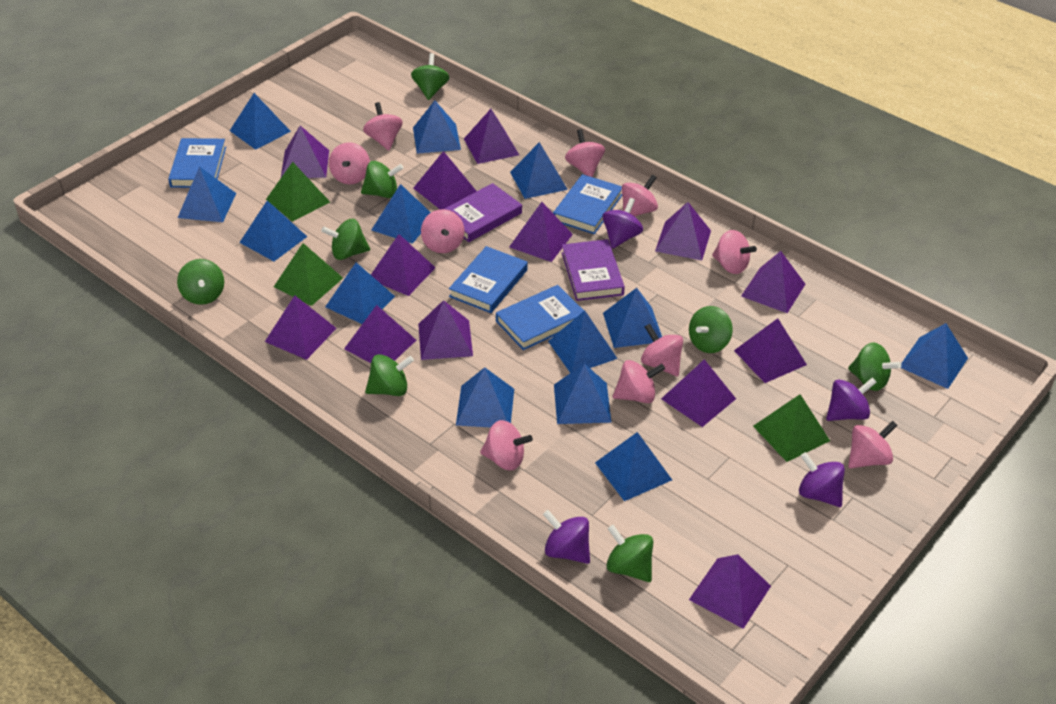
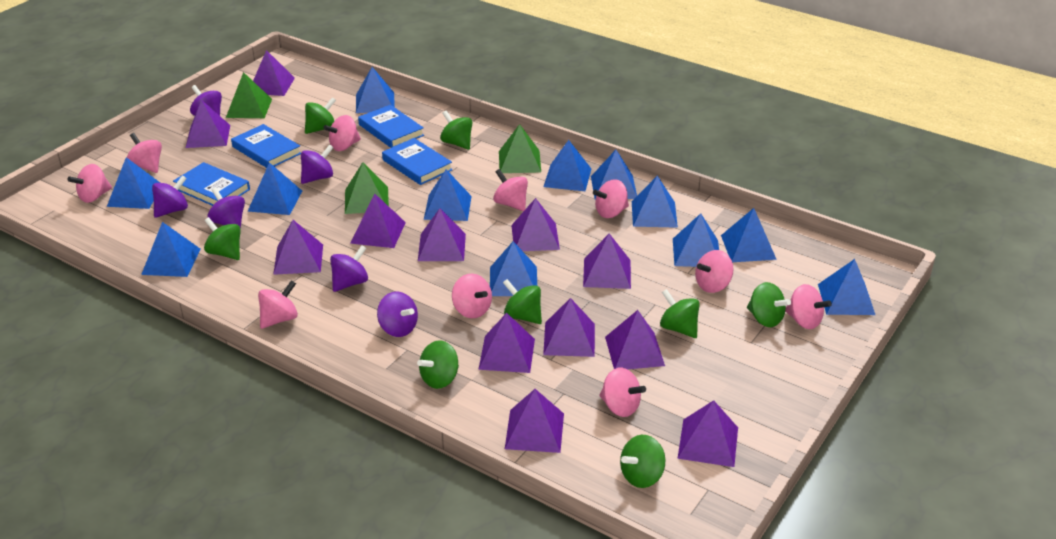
blue pyramid: 13 -> 12
purple book: 2 -> 0
purple pyramid: 13 -> 12
purple spinning top: 4 -> 6

